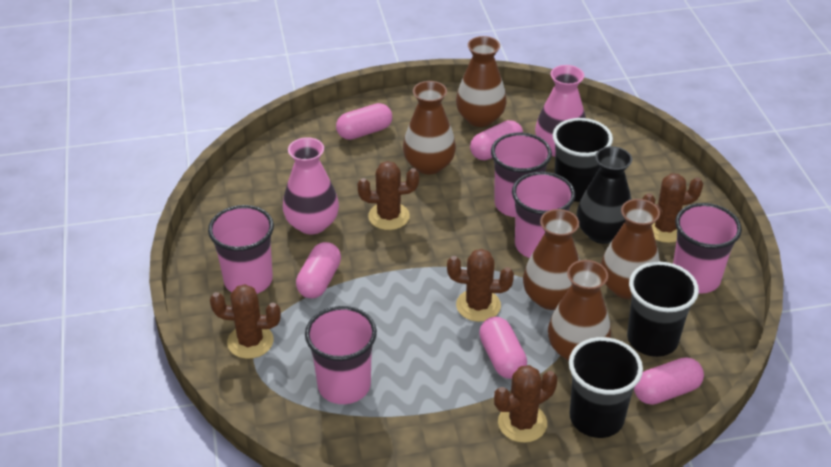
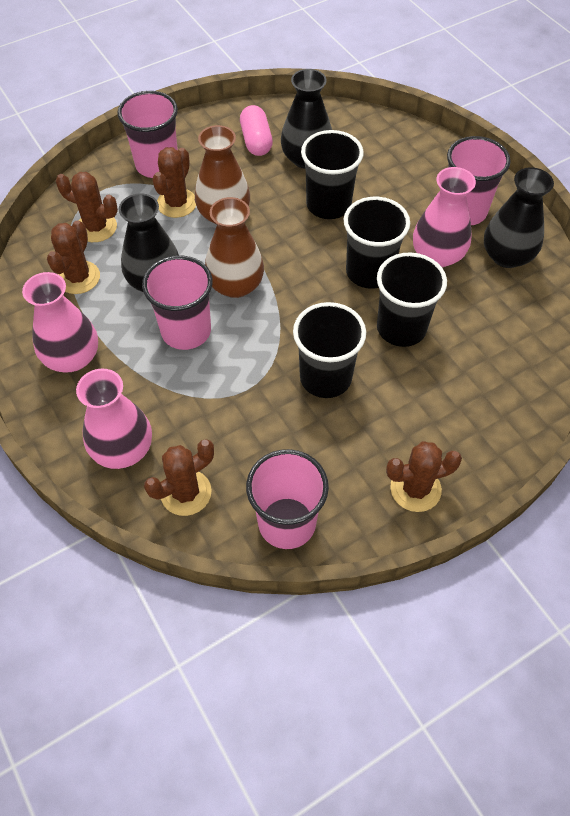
black cup: 3 -> 4
black vase: 1 -> 3
brown vase: 5 -> 2
pink capsule: 5 -> 1
pink cup: 5 -> 4
pink vase: 2 -> 3

